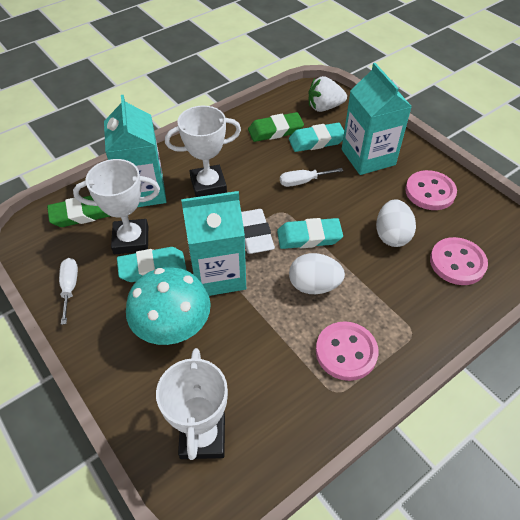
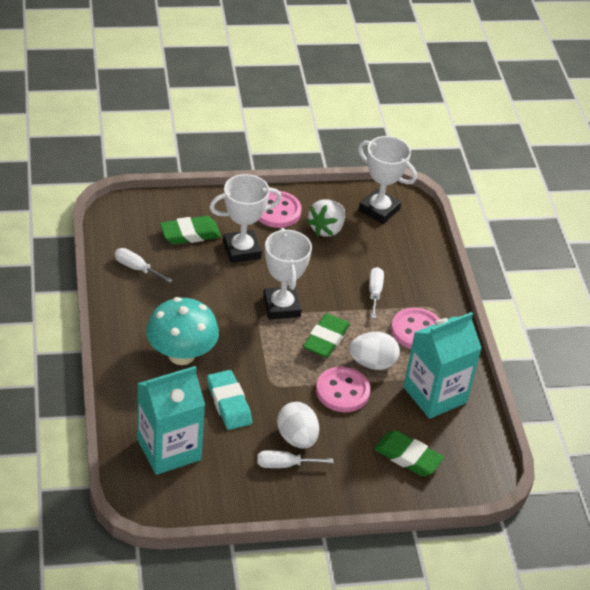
green eraser: 2 -> 3
turquoise carton: 3 -> 2
turquoise eraser: 3 -> 1
white eraser: 1 -> 0
white screwdriver: 2 -> 3

